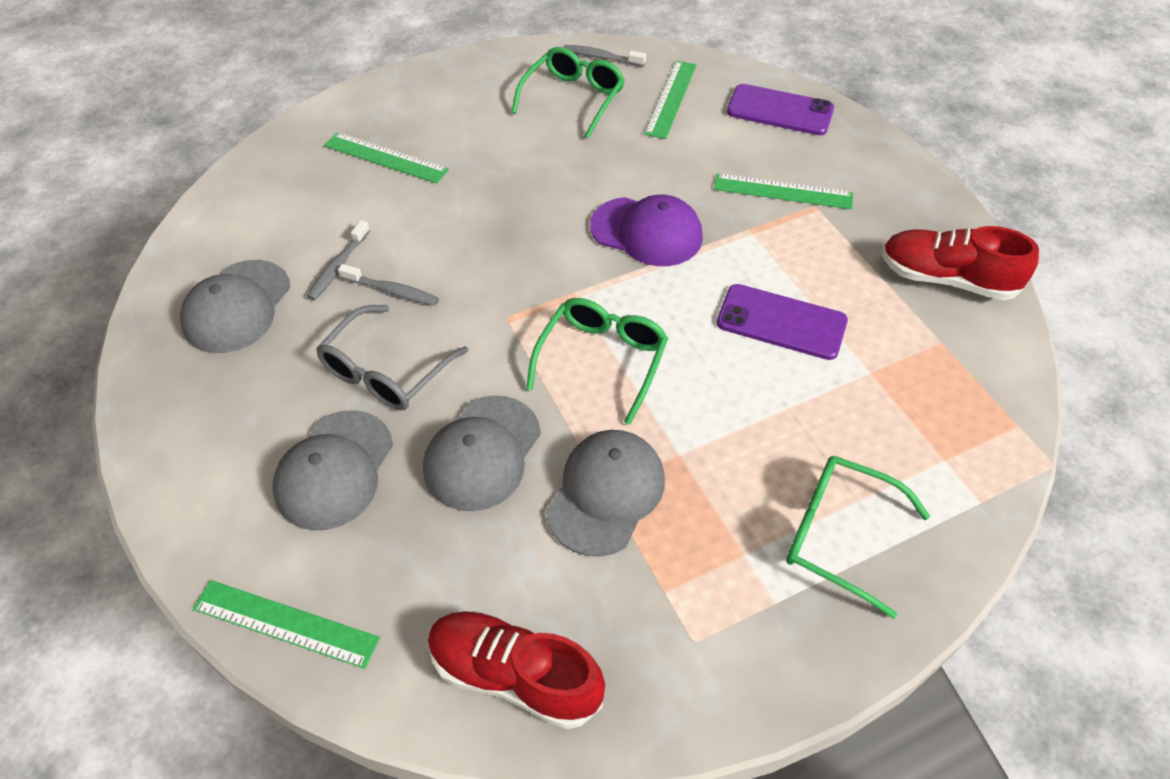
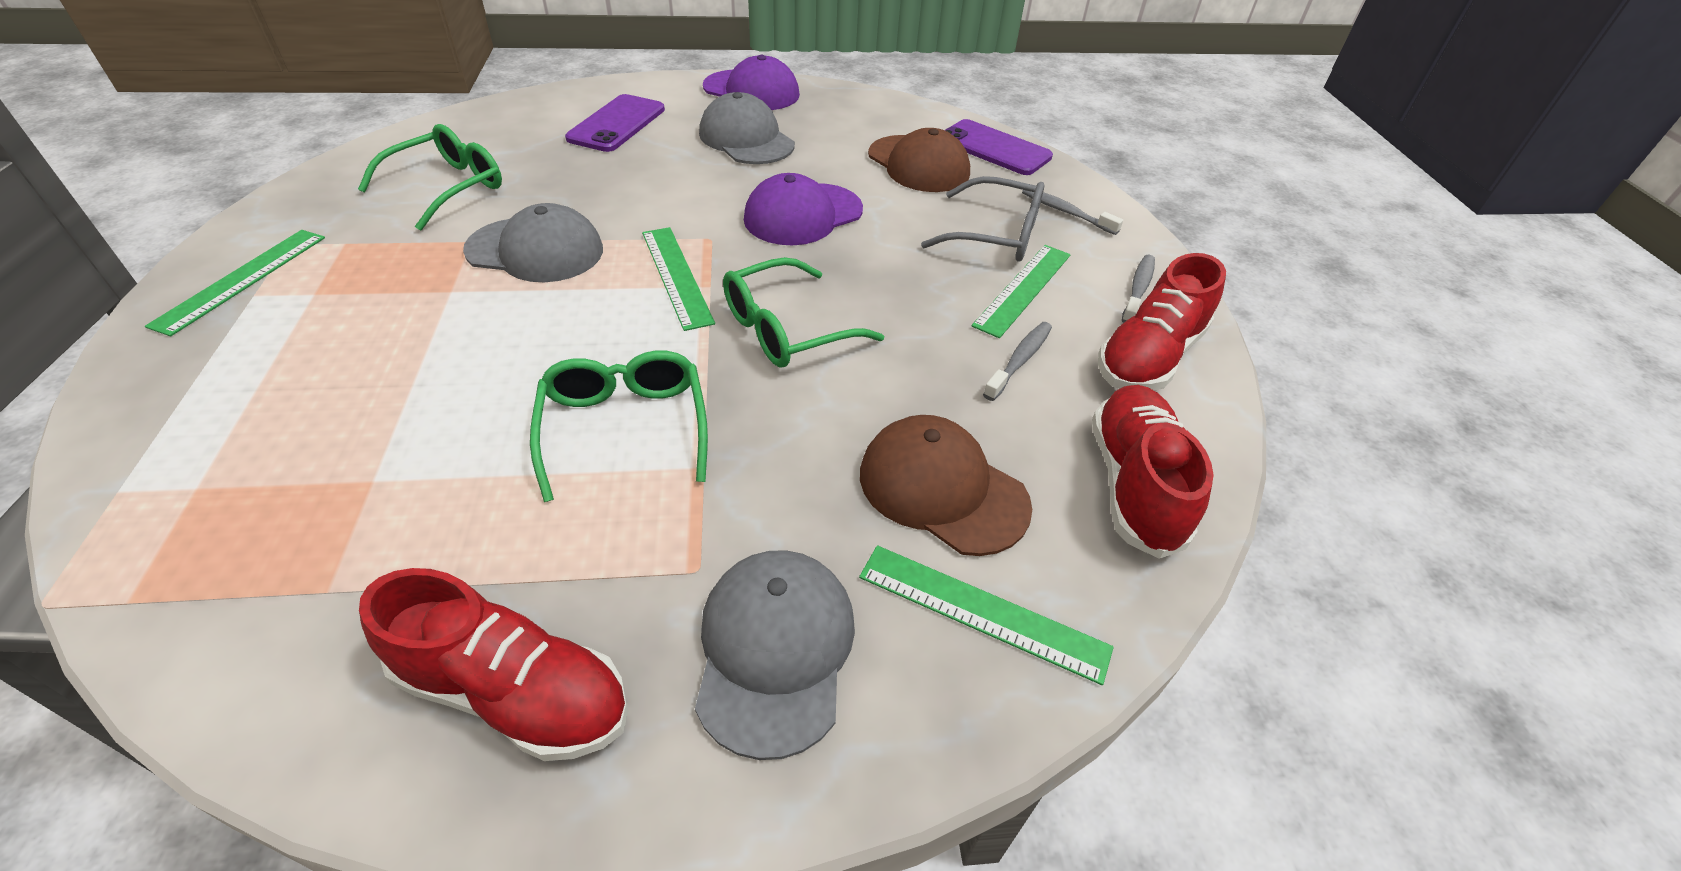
brown cap: 0 -> 2
grey cap: 4 -> 3
purple cap: 1 -> 2
red shoe: 2 -> 3

